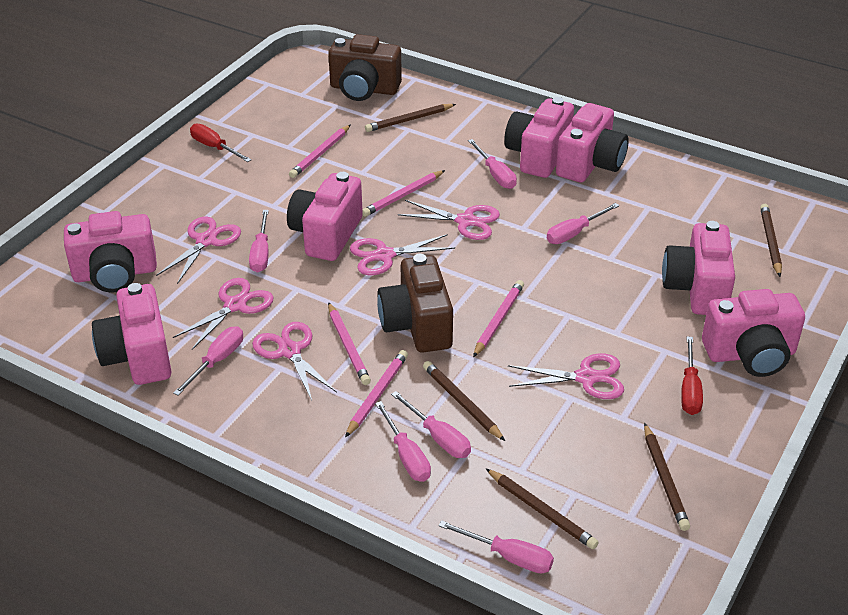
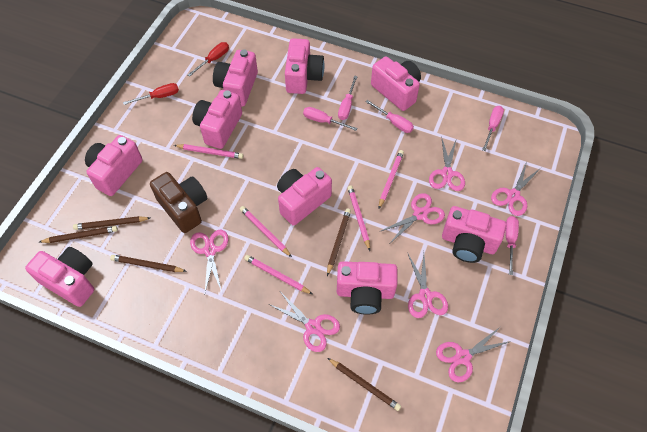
brown camera: 2 -> 1
pink camera: 7 -> 9
pink scissors: 6 -> 7
pink screwdriver: 7 -> 5

